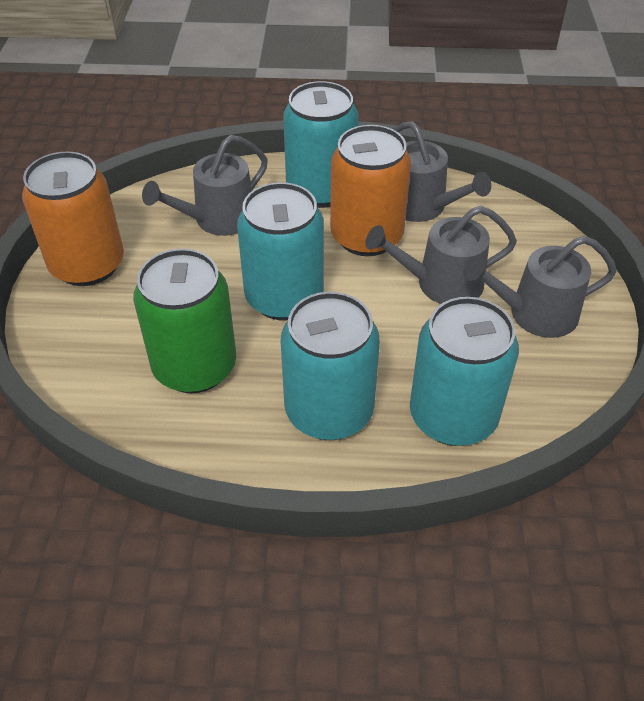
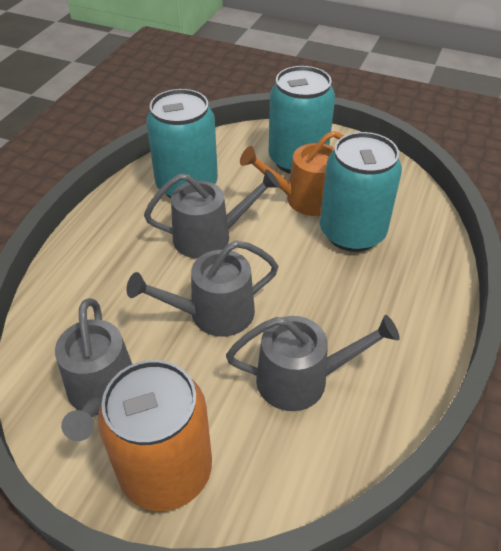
green can: 1 -> 0
orange can: 2 -> 1
orange watering can: 0 -> 1
turquoise can: 4 -> 3

